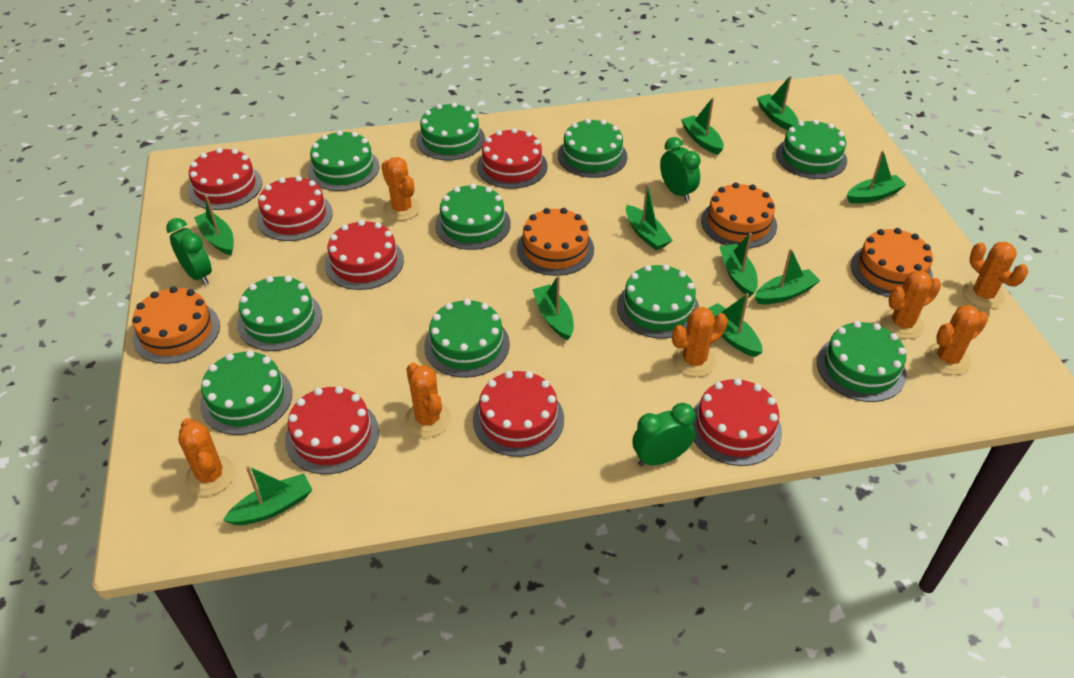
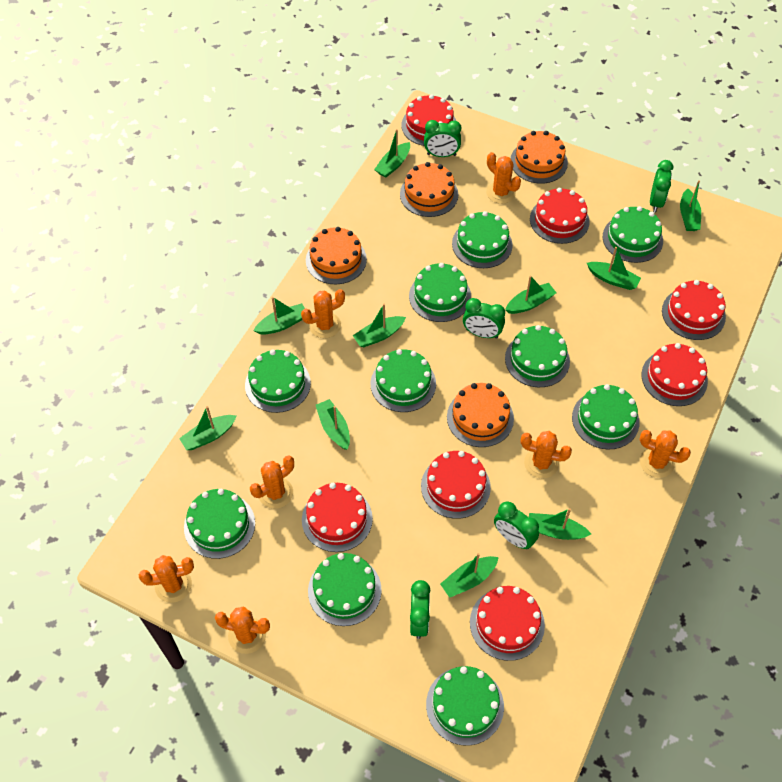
green clock: 3 -> 5

